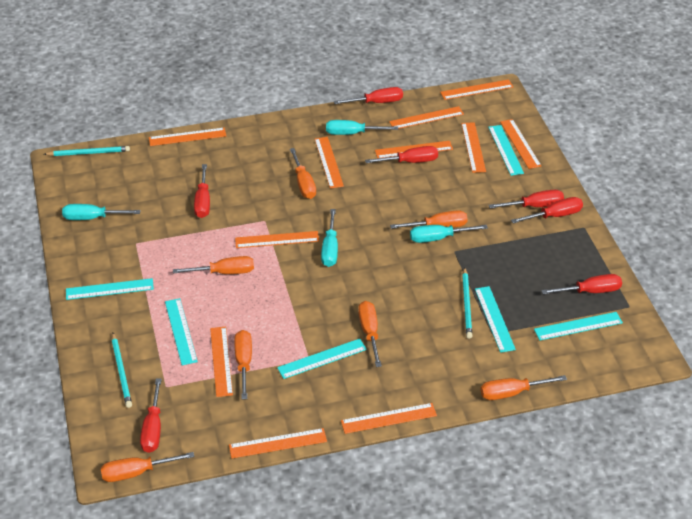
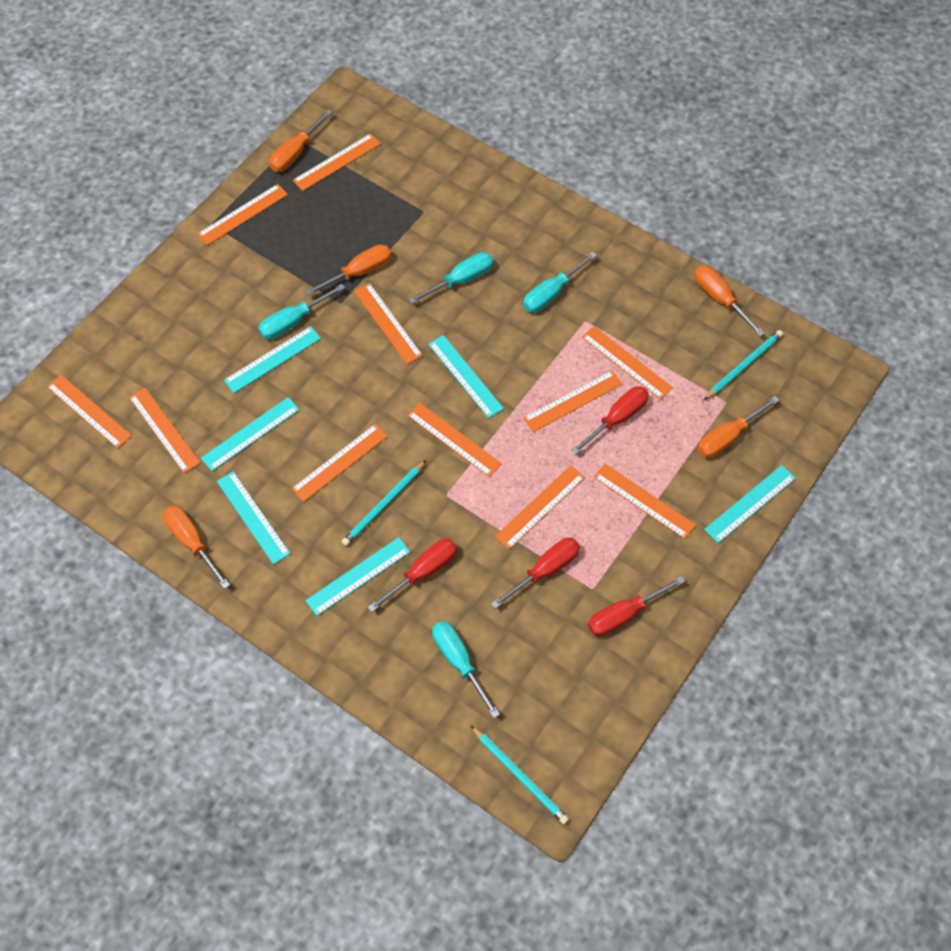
orange screwdriver: 7 -> 5
red screwdriver: 7 -> 4

